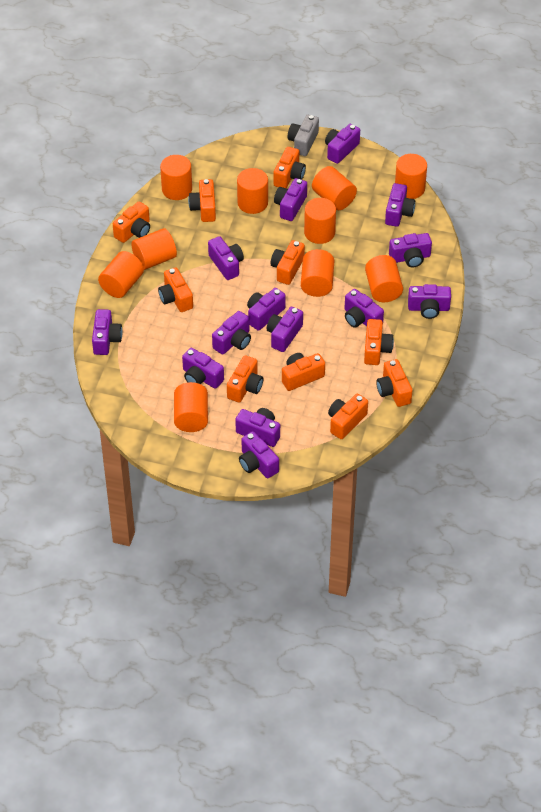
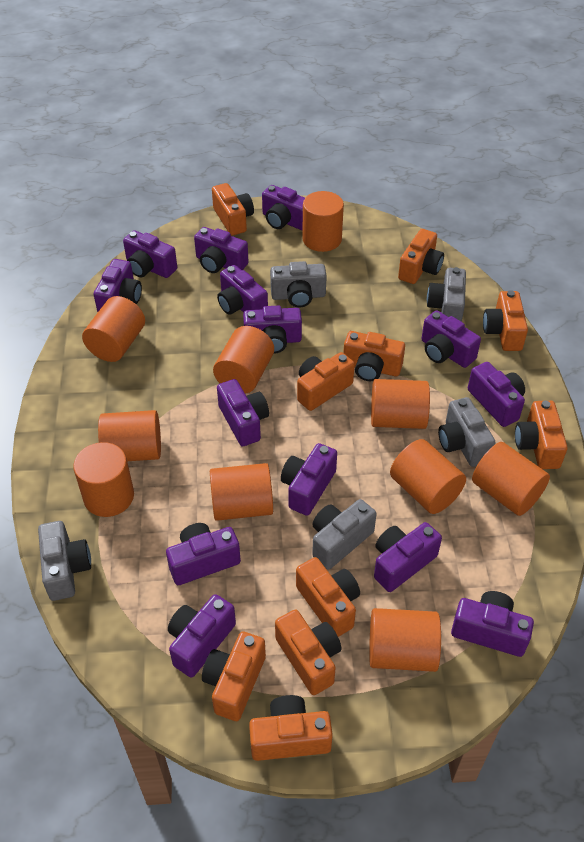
grey camera: 1 -> 5

